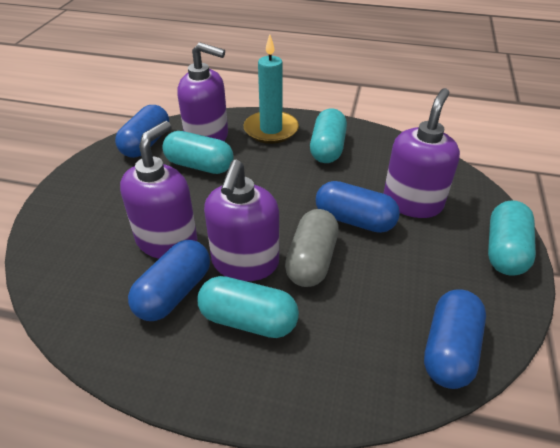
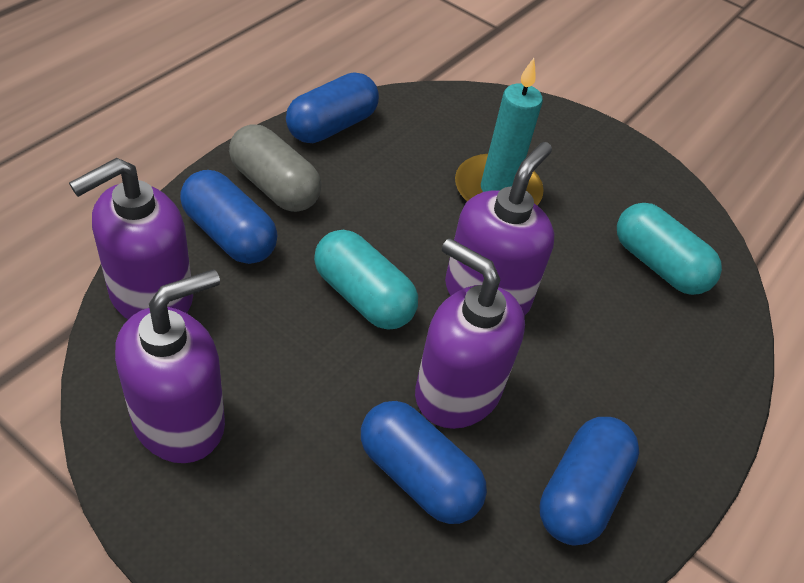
turquoise capsule: 4 -> 2

